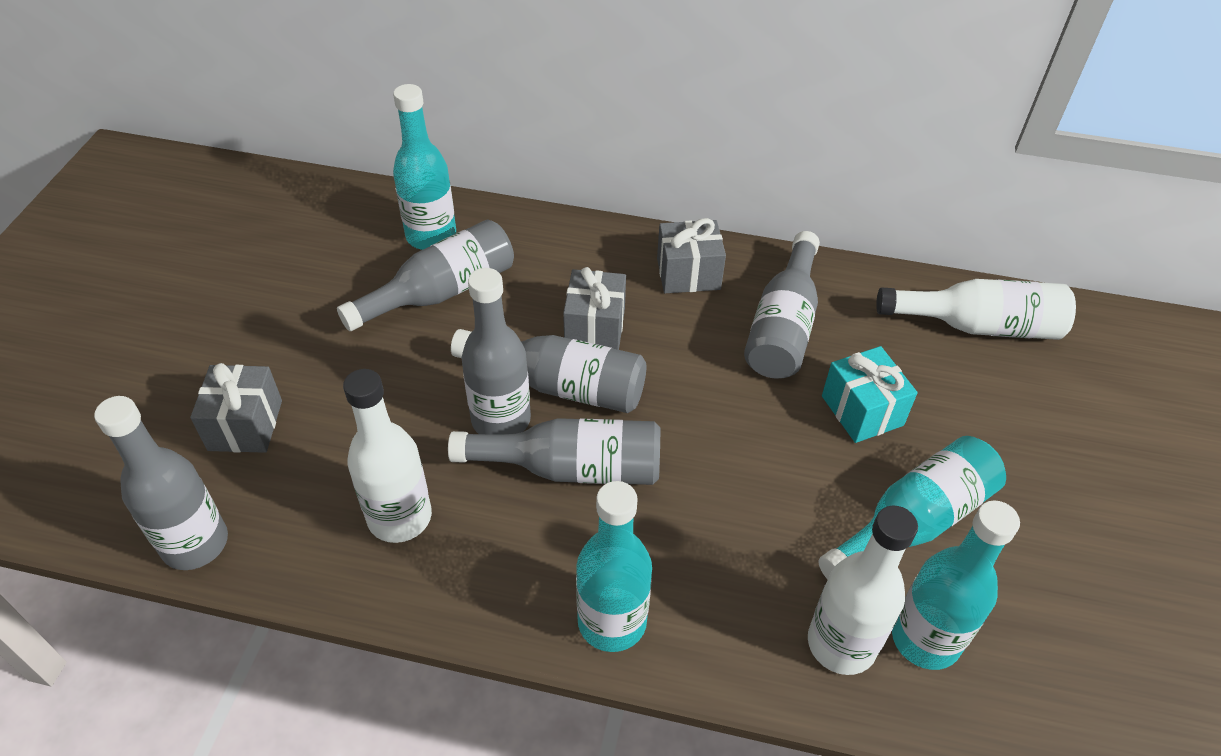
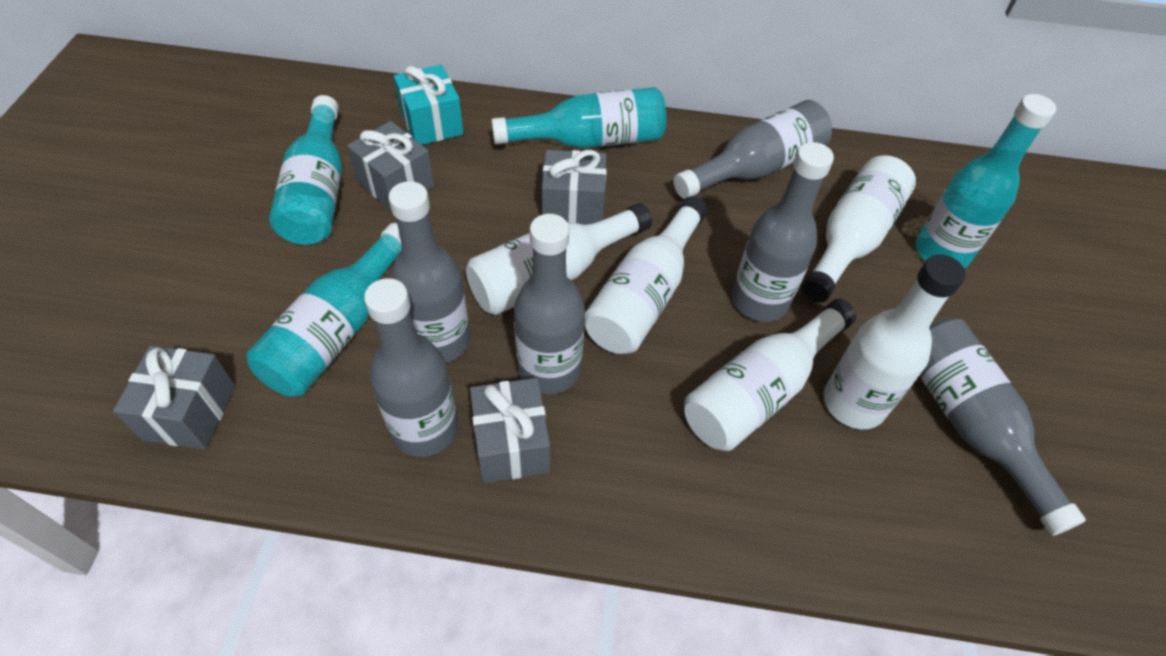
grey gift: 3 -> 4
white bottle: 3 -> 5

